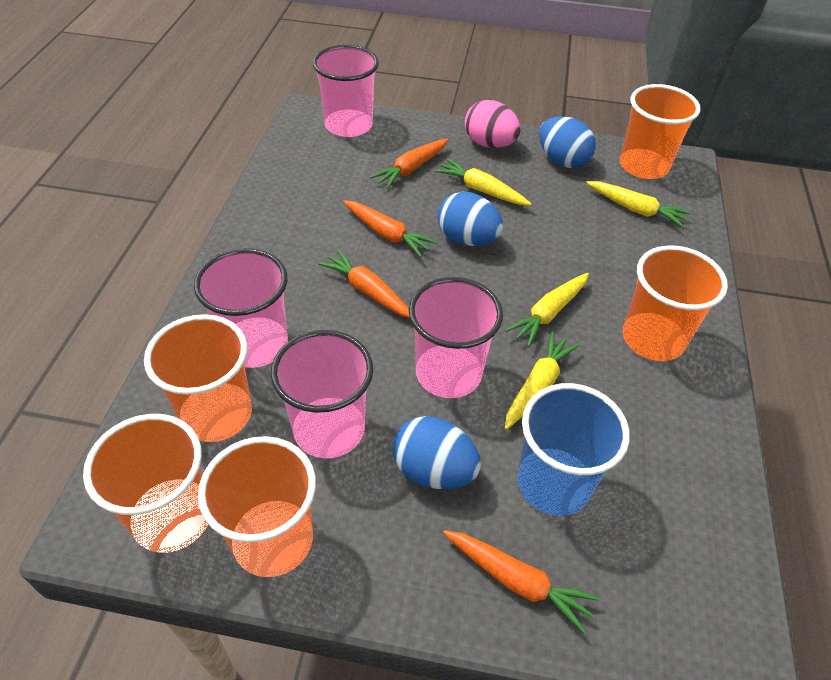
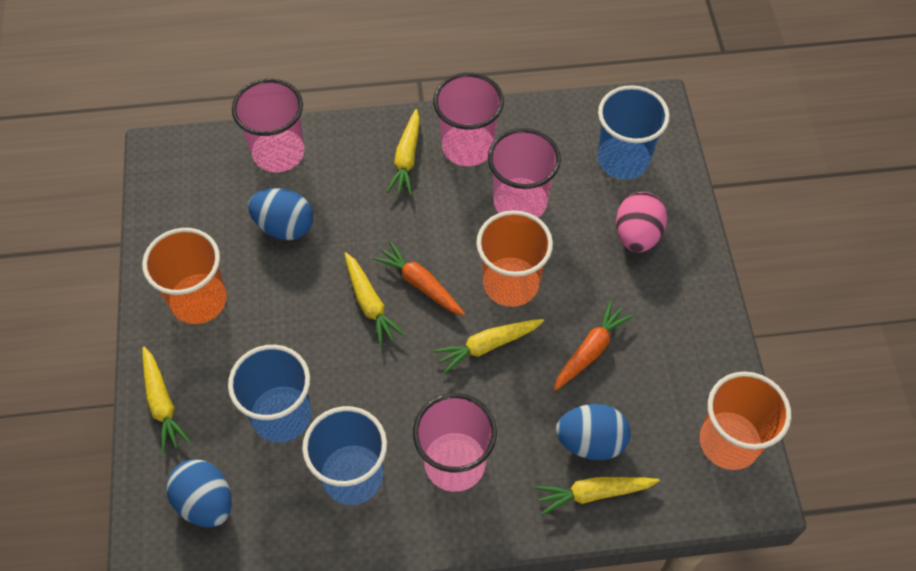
blue cup: 1 -> 3
orange carrot: 4 -> 2
orange cup: 5 -> 3
yellow carrot: 4 -> 5

